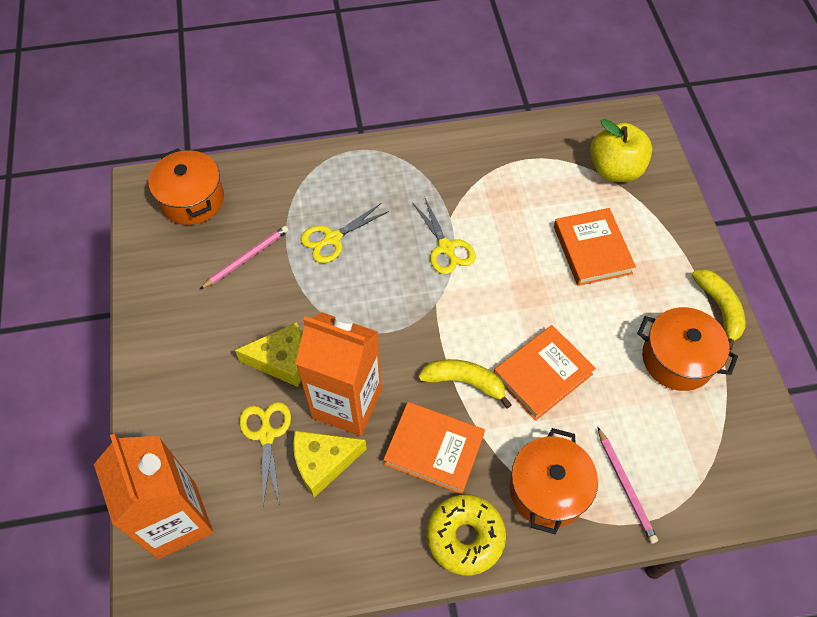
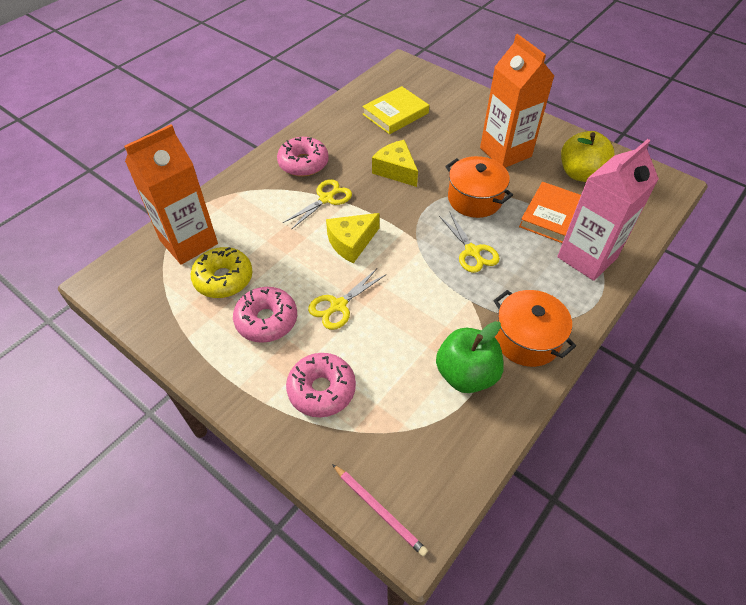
green apple: 0 -> 1
orange book: 3 -> 1
orange pot: 3 -> 2
pink carton: 0 -> 1
pink donut: 0 -> 3
pink pencil: 2 -> 1
yellow banana: 2 -> 0
yellow book: 0 -> 1

